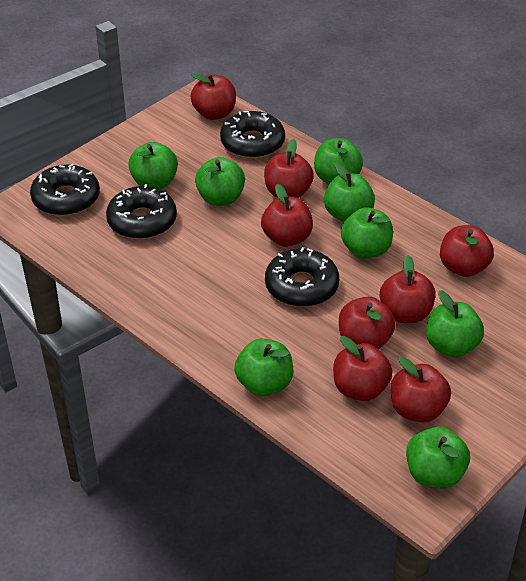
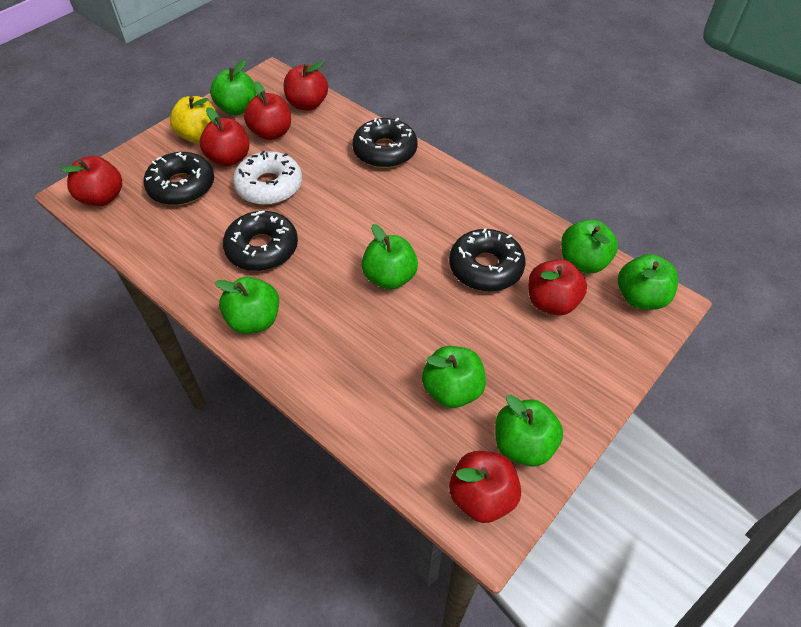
green apple: 8 -> 7
red apple: 8 -> 6
white donut: 0 -> 1
yellow apple: 0 -> 1

